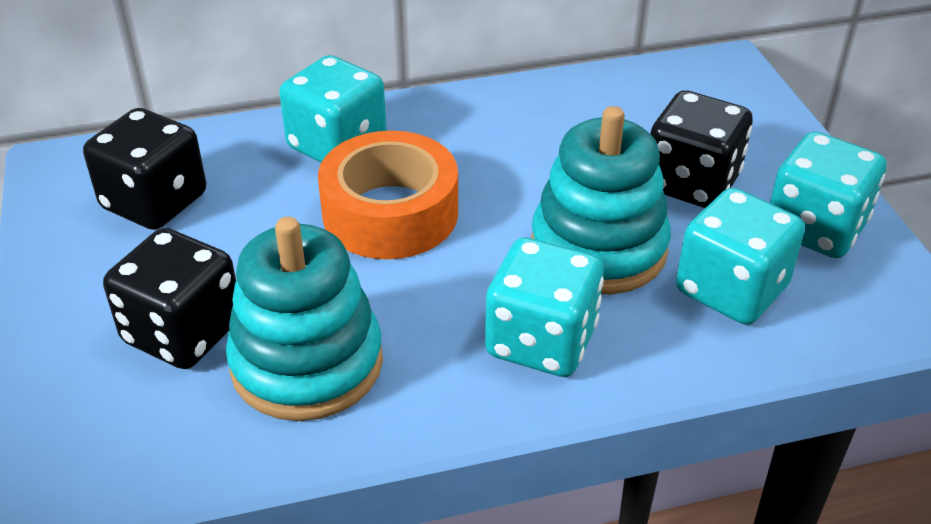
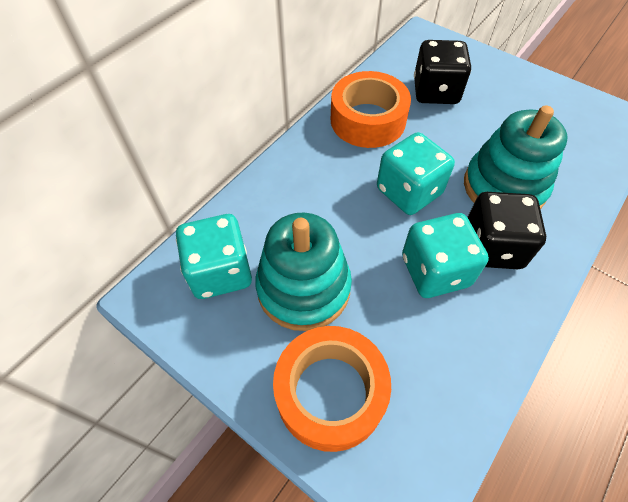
black dice: 3 -> 2
orange tape: 1 -> 2
turquoise dice: 4 -> 3

